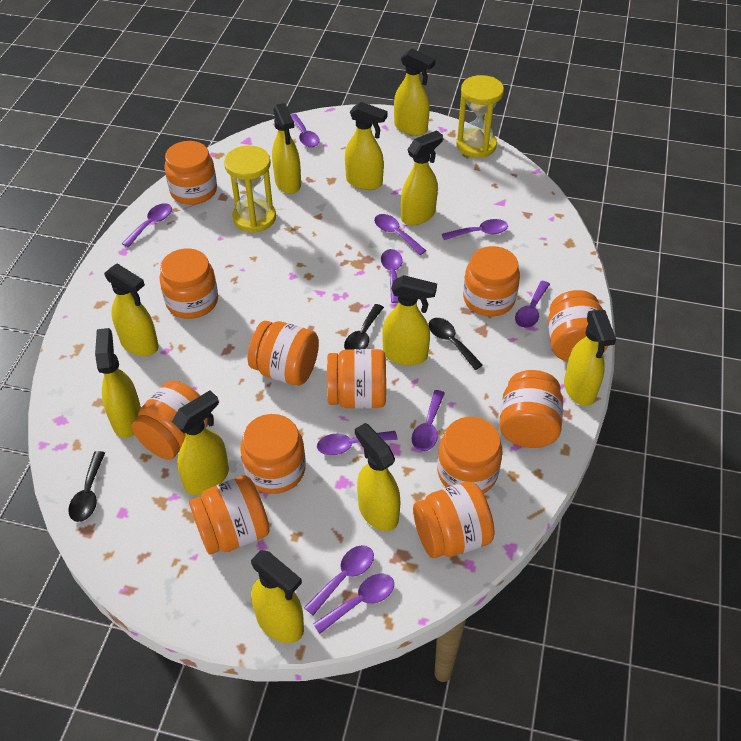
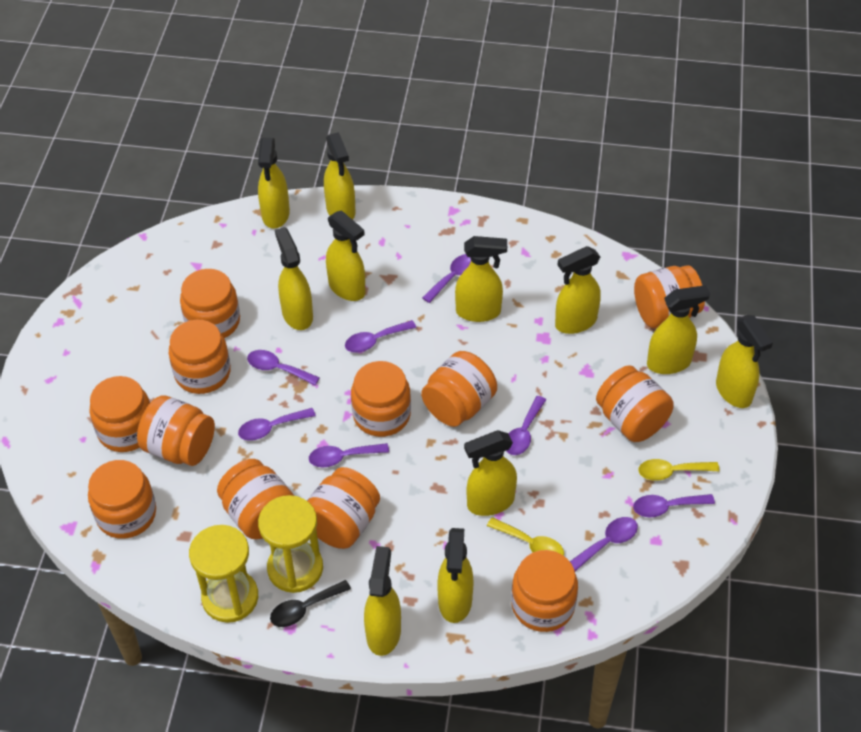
black spoon: 3 -> 1
purple spoon: 10 -> 8
yellow spoon: 0 -> 2

